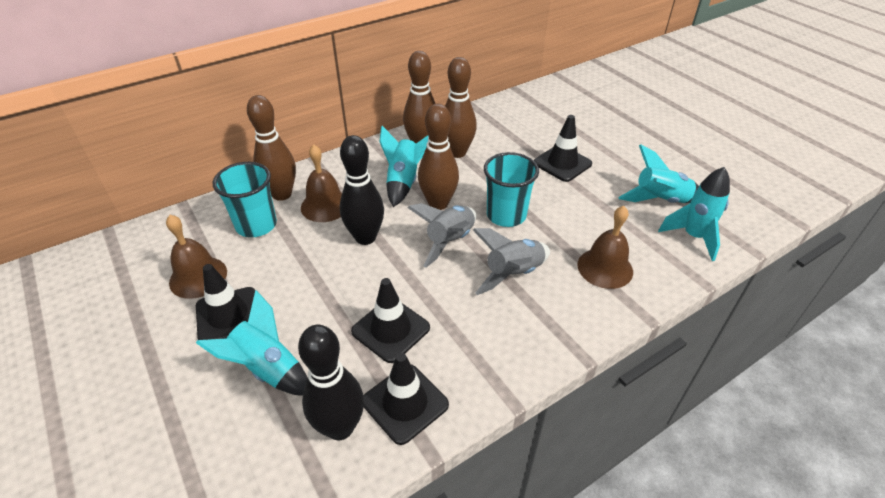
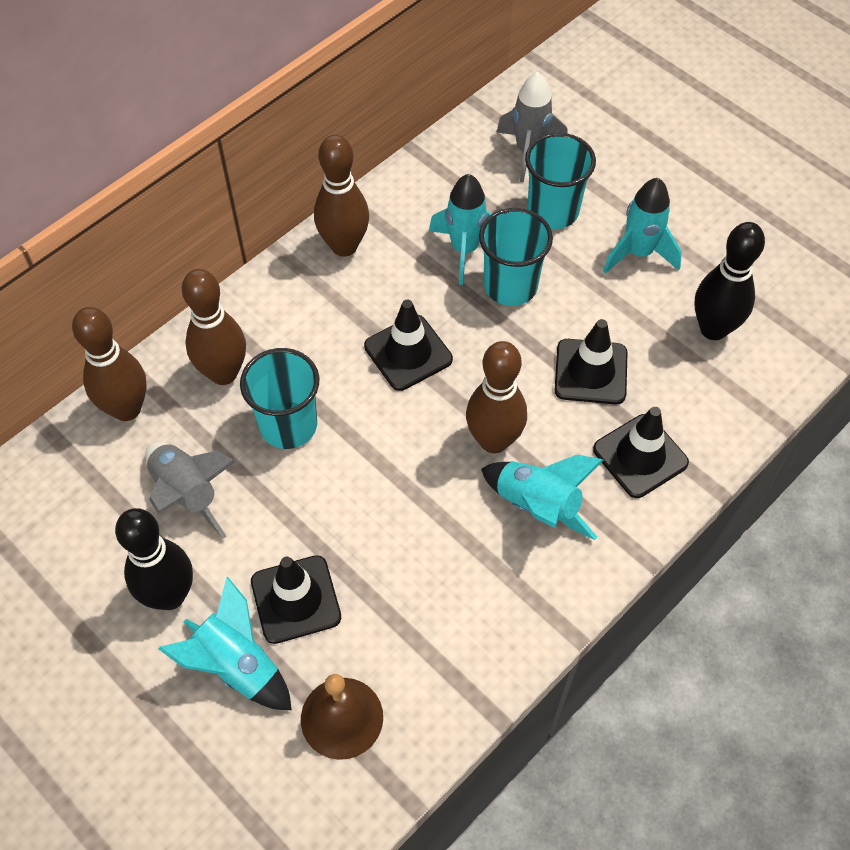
brown bell: 3 -> 1
turquoise cup: 2 -> 3

